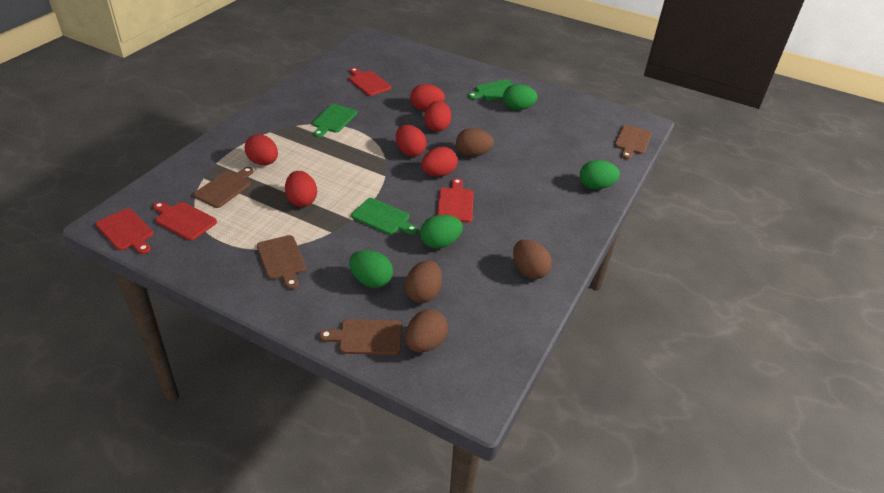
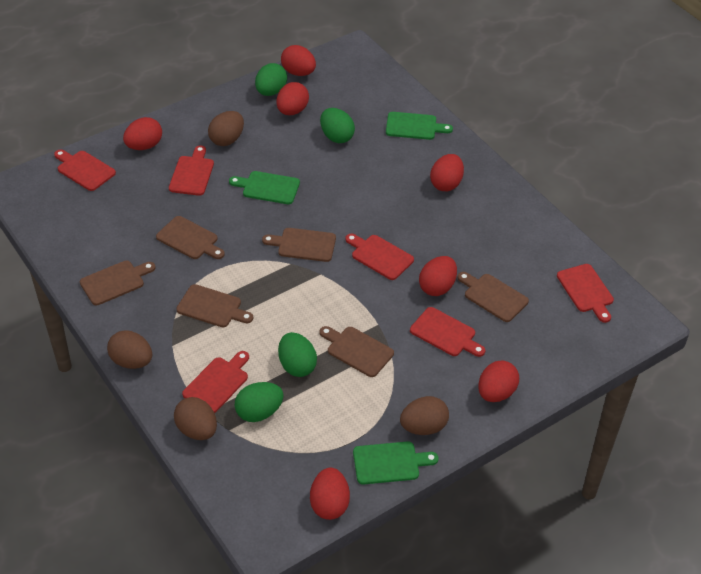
brown cutting board: 4 -> 6
red cutting board: 4 -> 6
red egg: 6 -> 7

